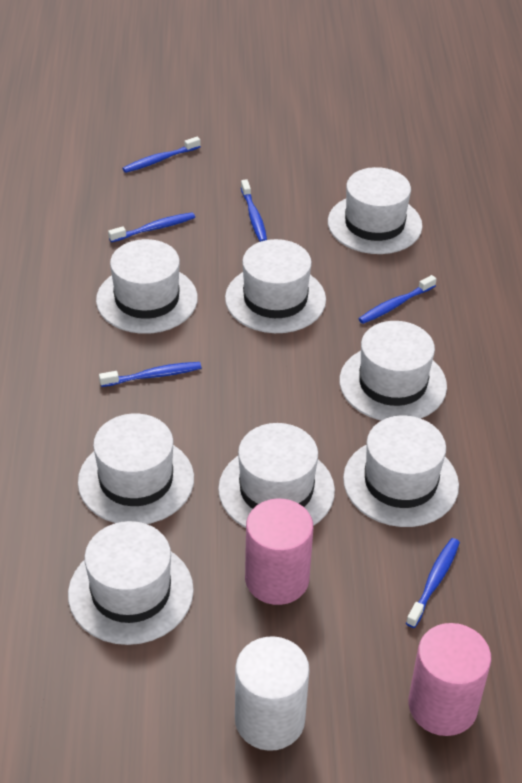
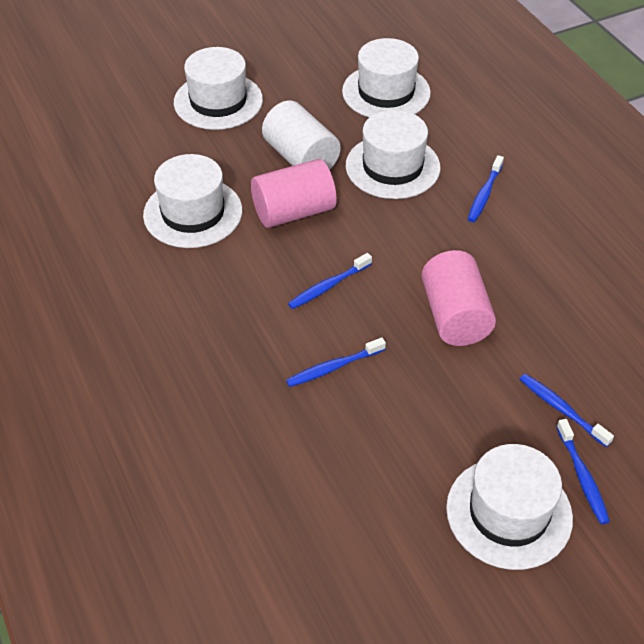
blue toothbrush: 6 -> 5
white hat: 8 -> 5

